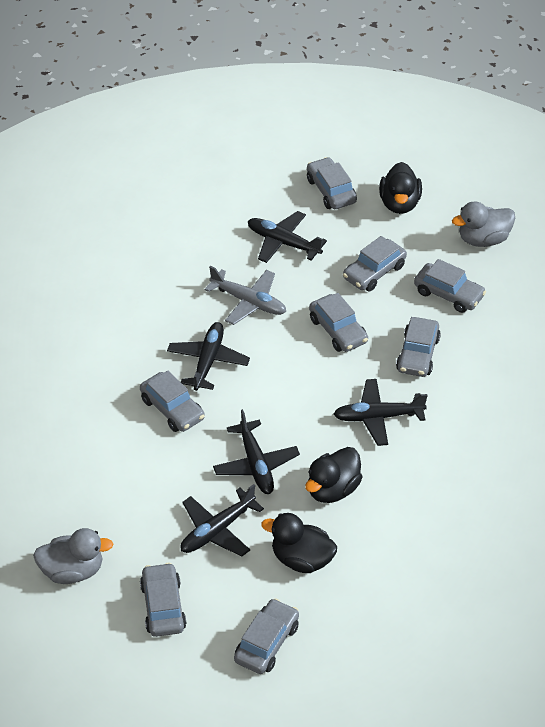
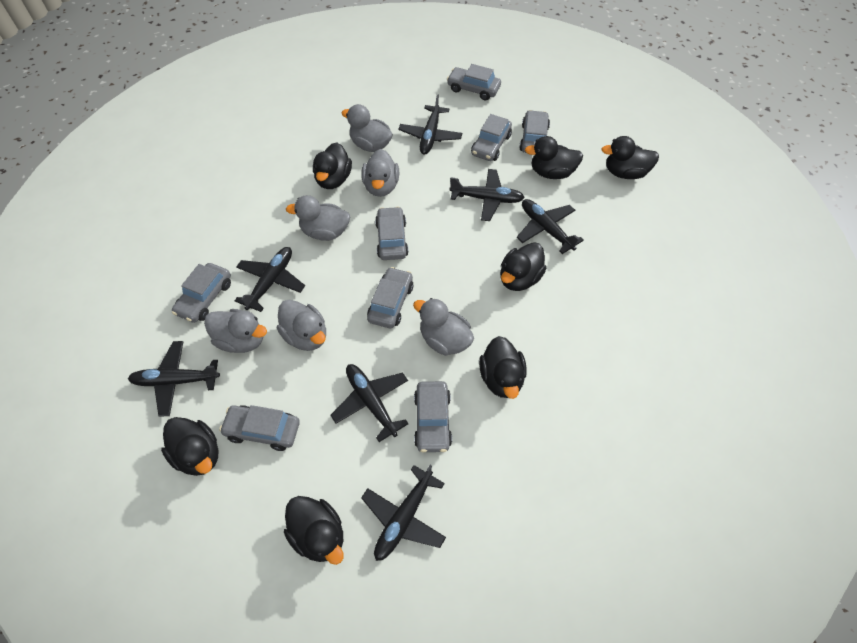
black duck: 3 -> 7
black plane: 5 -> 7
grey duck: 2 -> 6
grey plane: 1 -> 0

